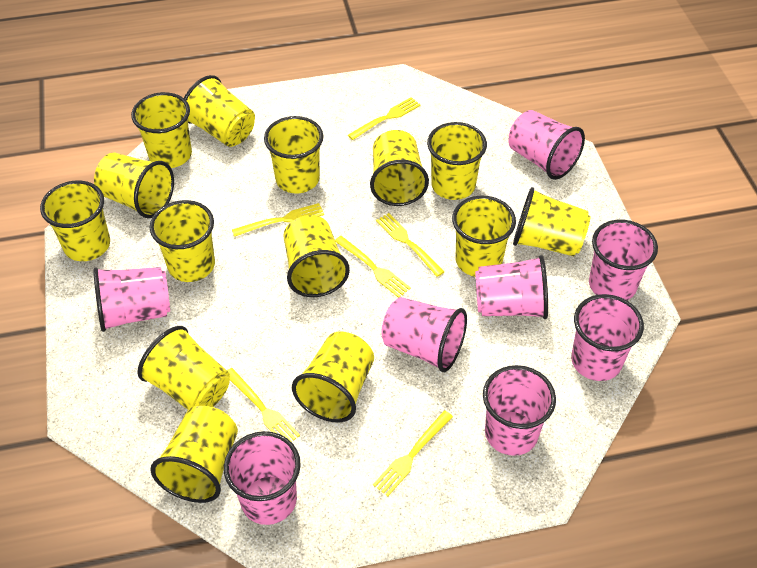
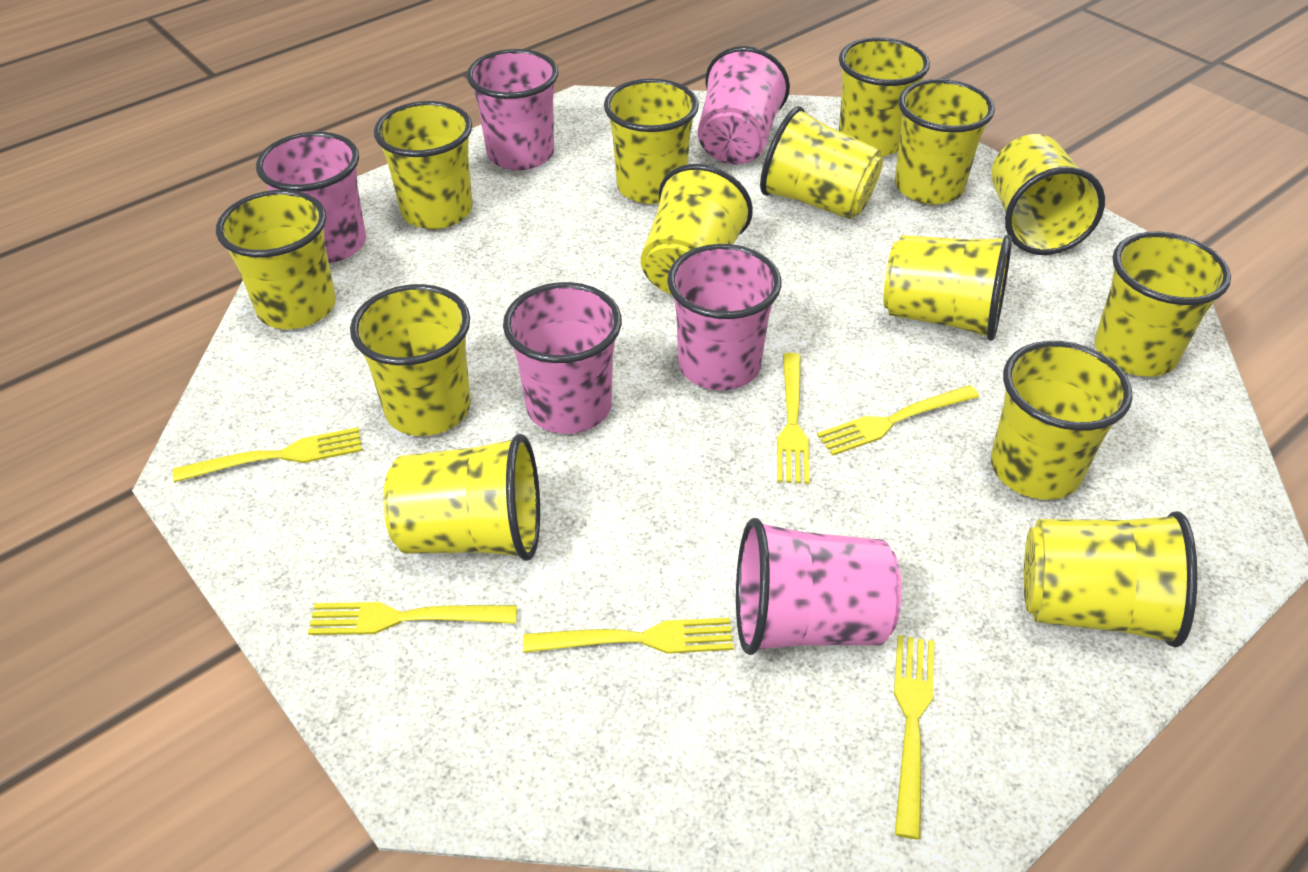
pink cup: 8 -> 6

